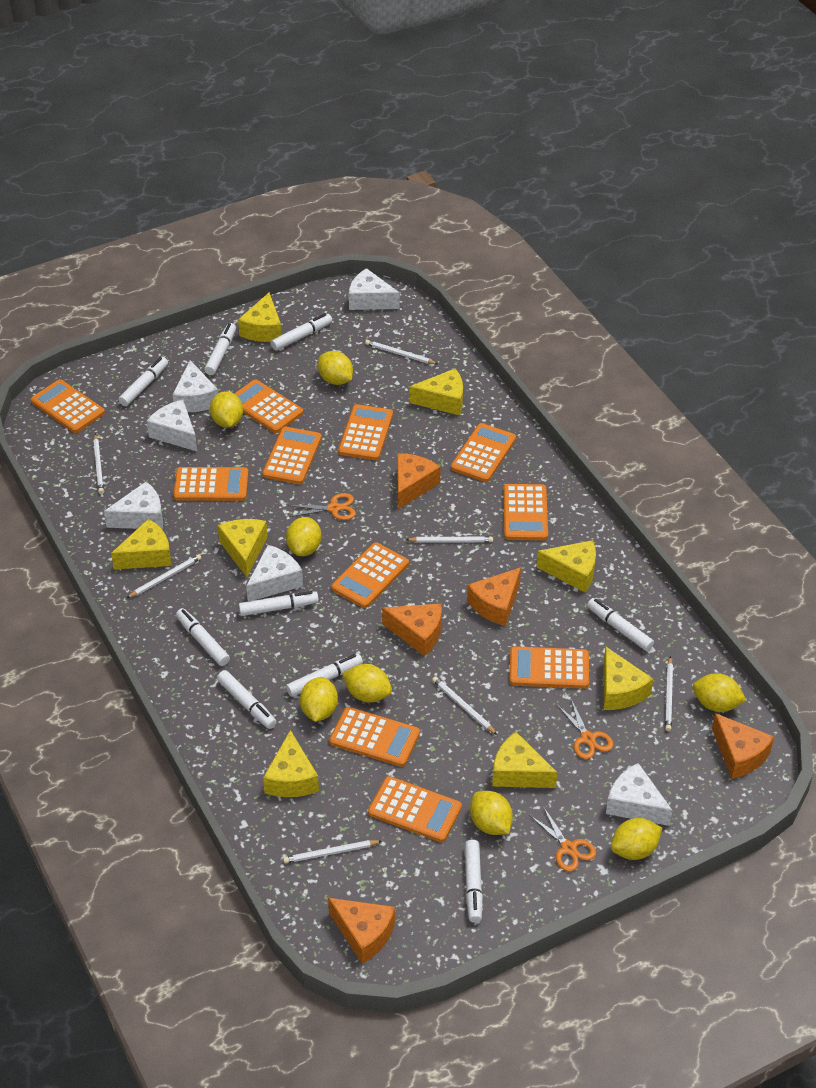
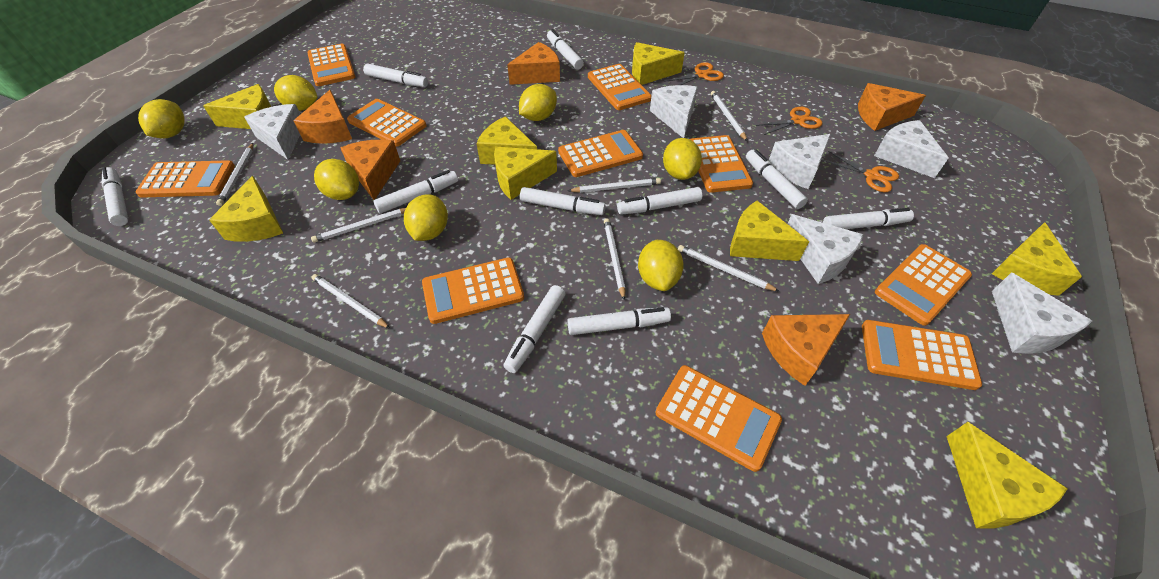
orange calculator: 11 -> 10
white marker: 9 -> 10
yellow lemon: 8 -> 7

